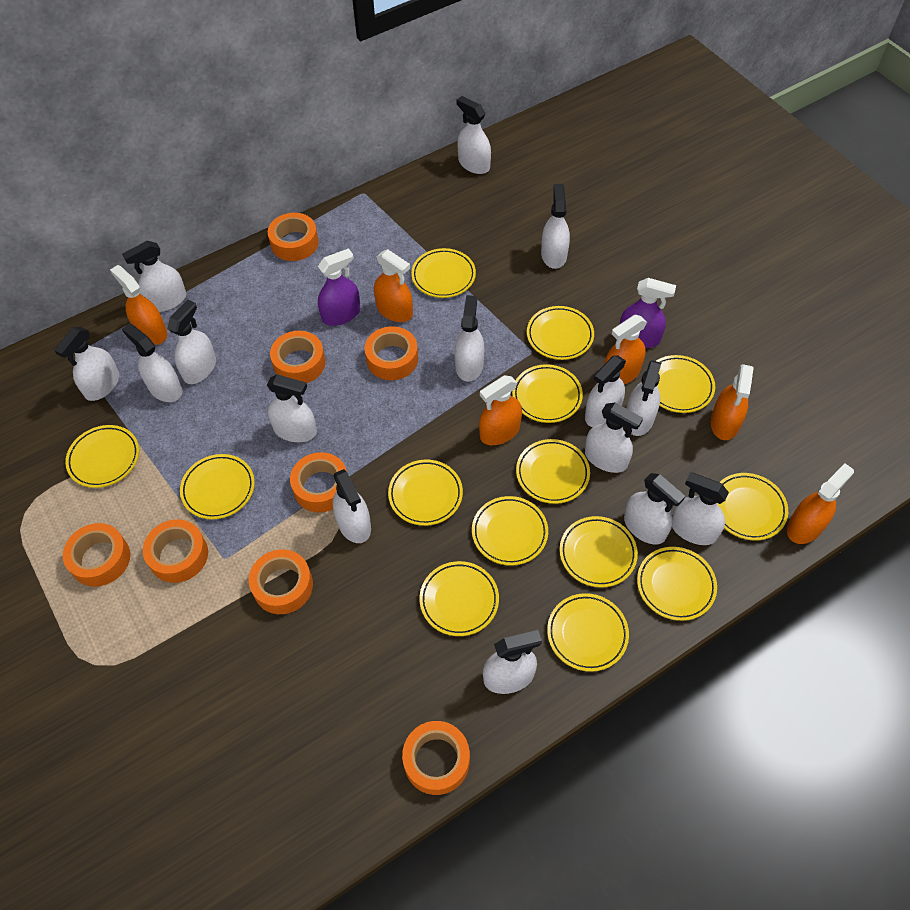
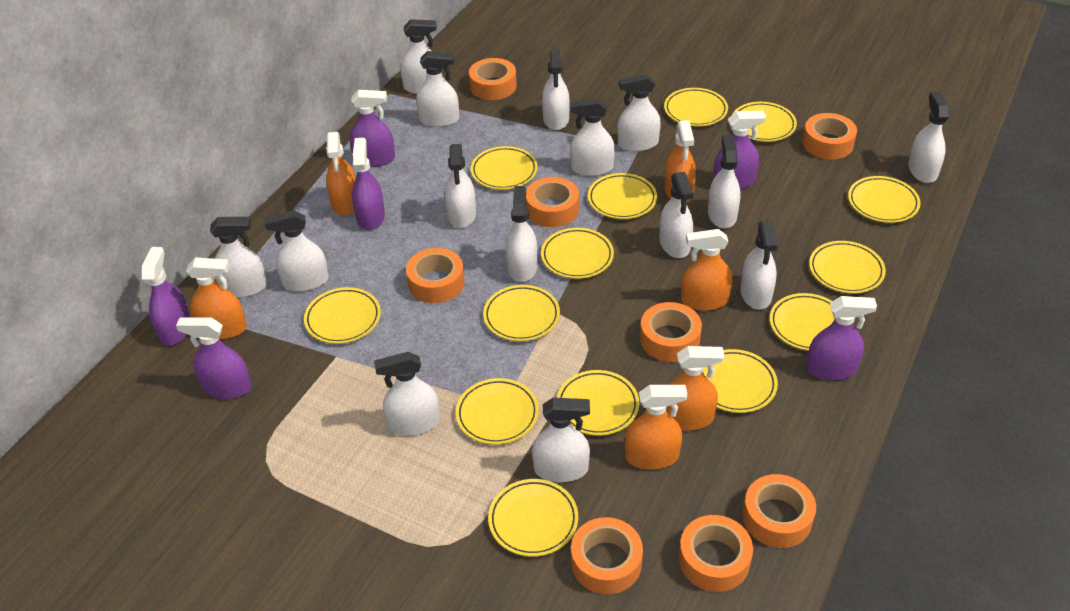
purple spray bottle: 2 -> 6

